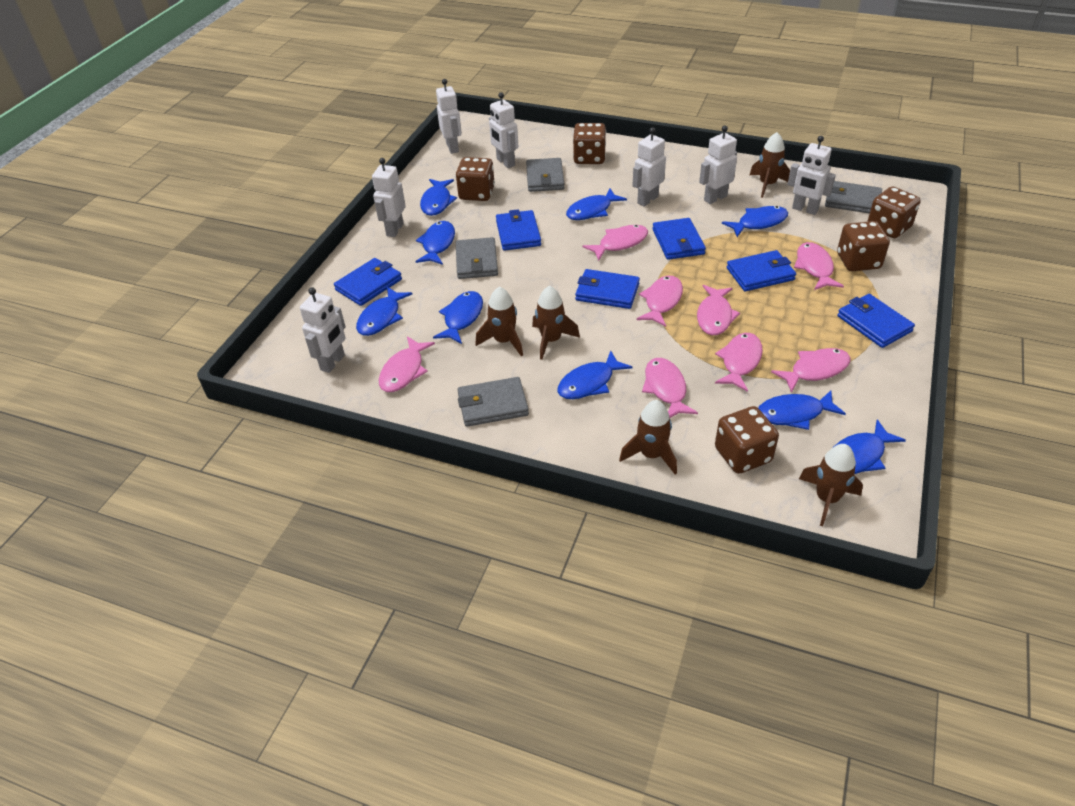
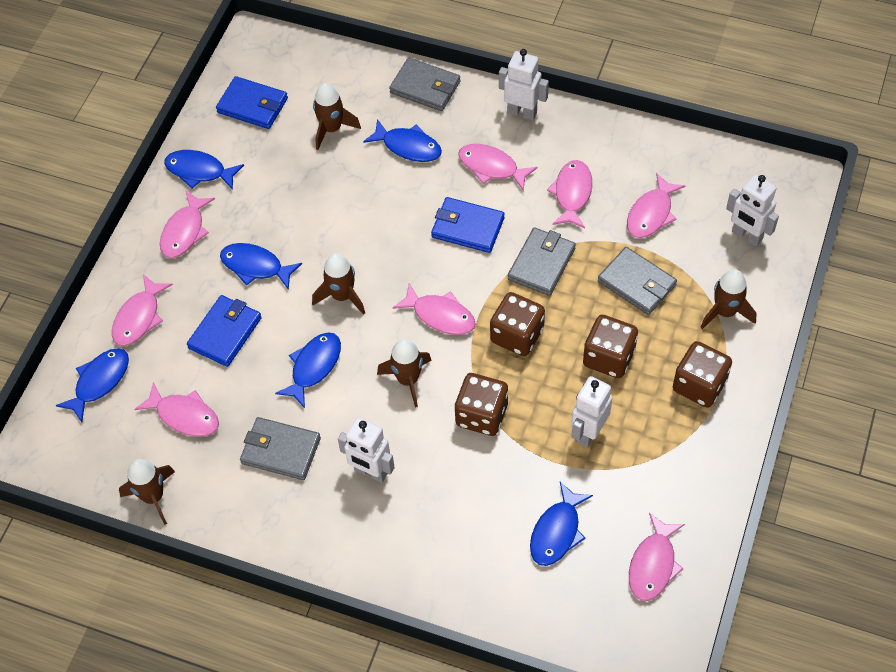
blue fish: 9 -> 6
blue wallet: 6 -> 3
brown dice: 5 -> 4
white robot: 7 -> 4

